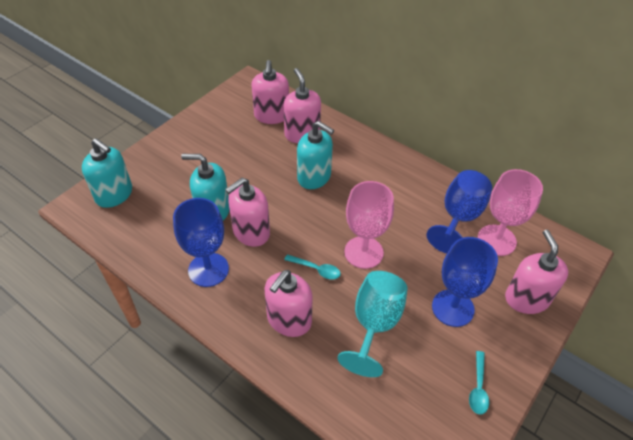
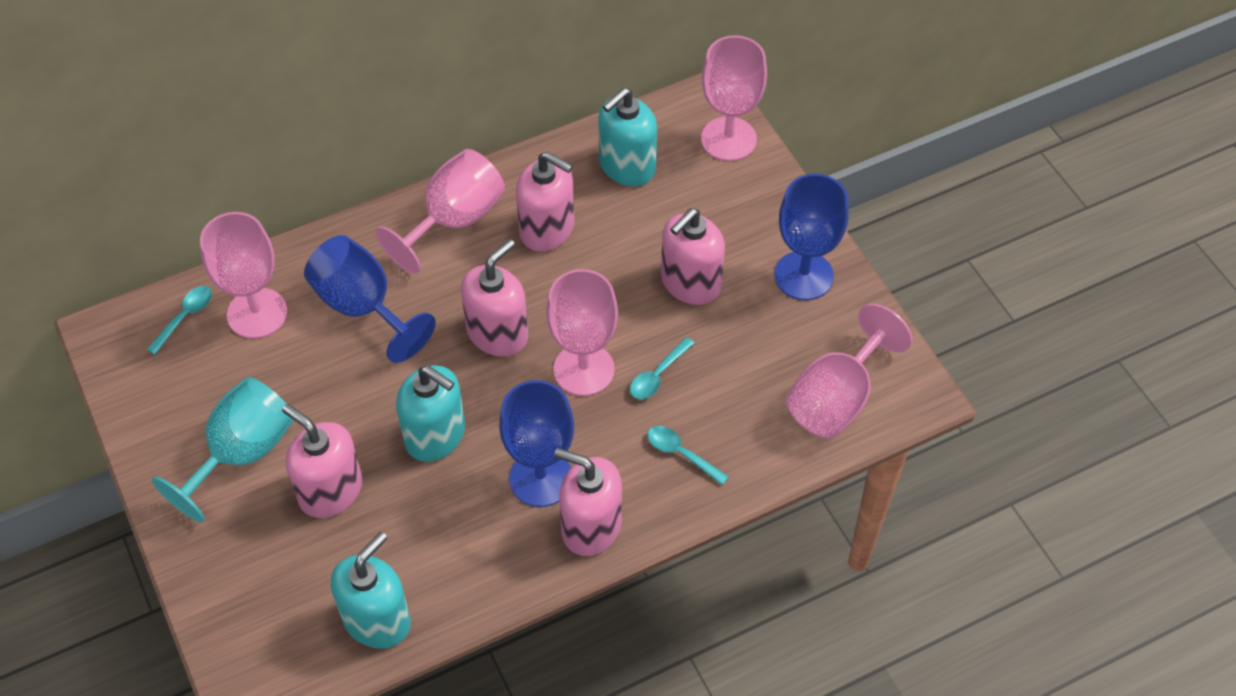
pink goblet: 2 -> 5
turquoise spoon: 2 -> 3

